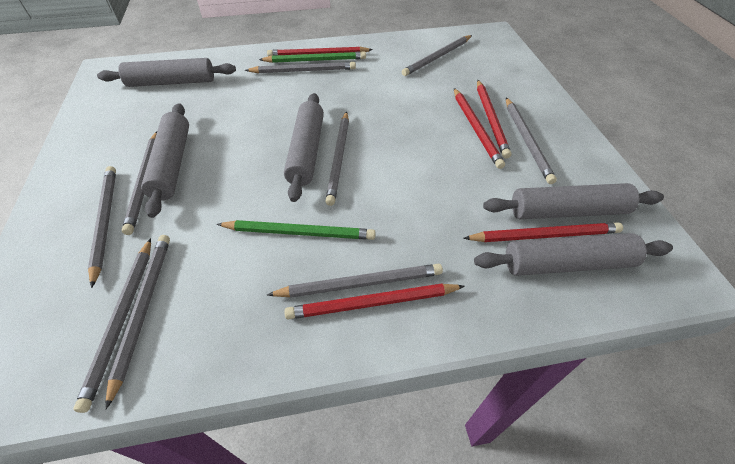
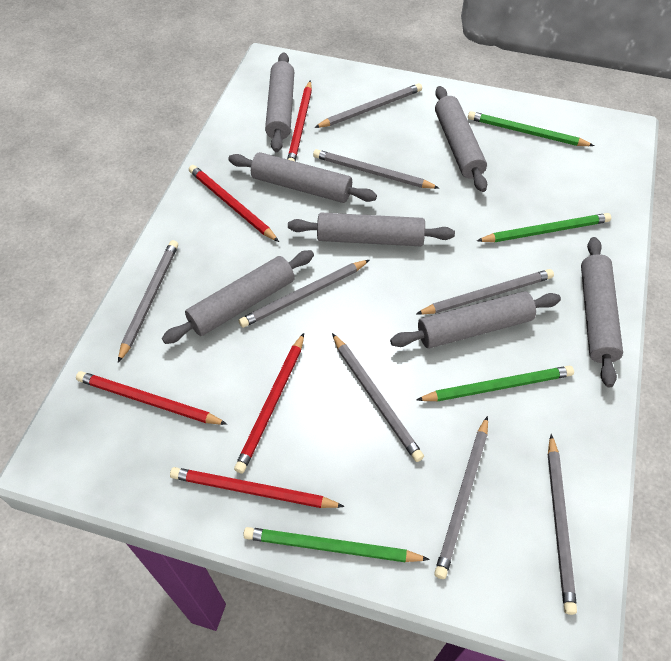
green pencil: 2 -> 4
grey pencil: 9 -> 8
grey rolling pin: 5 -> 7

